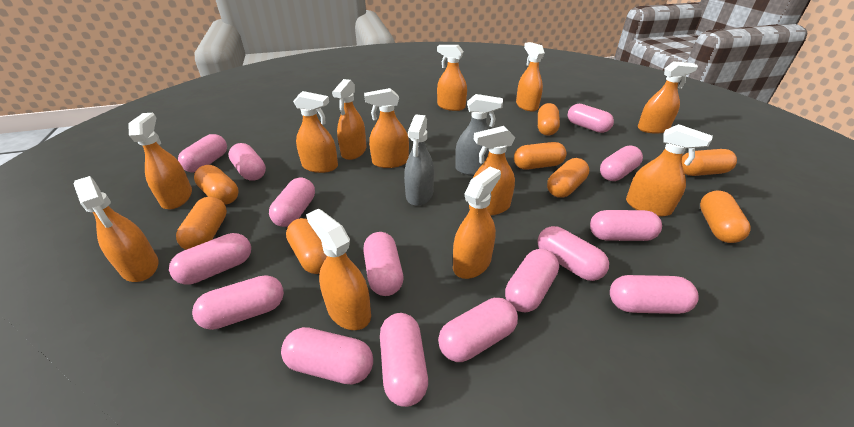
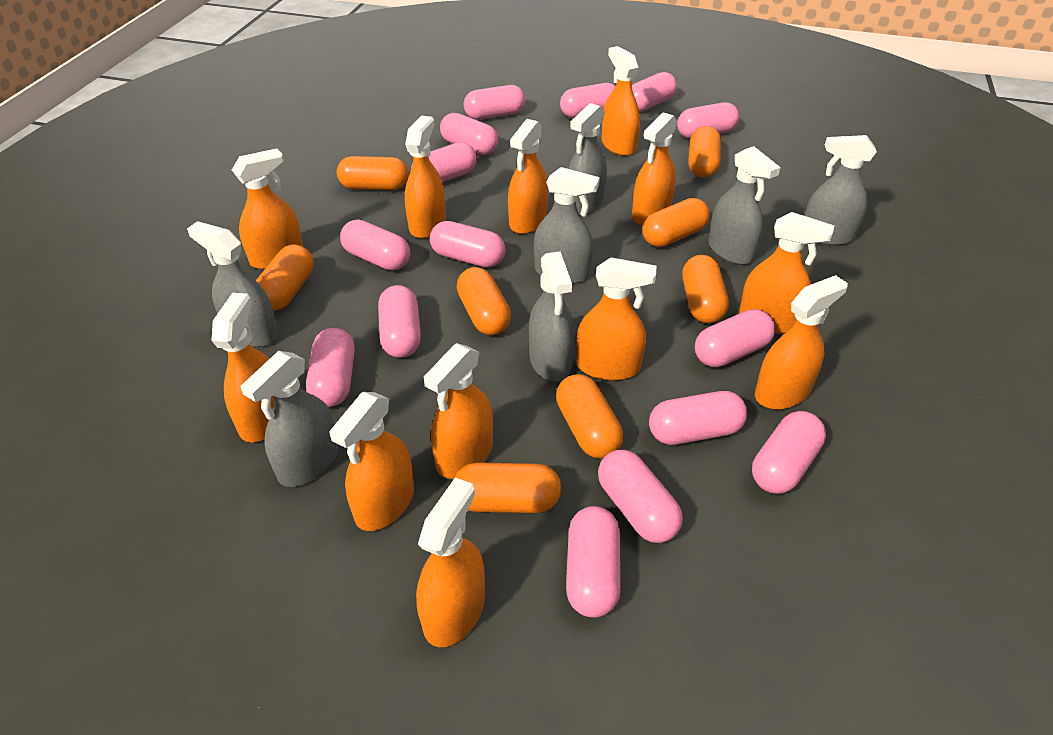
grey spray bottle: 2 -> 7

